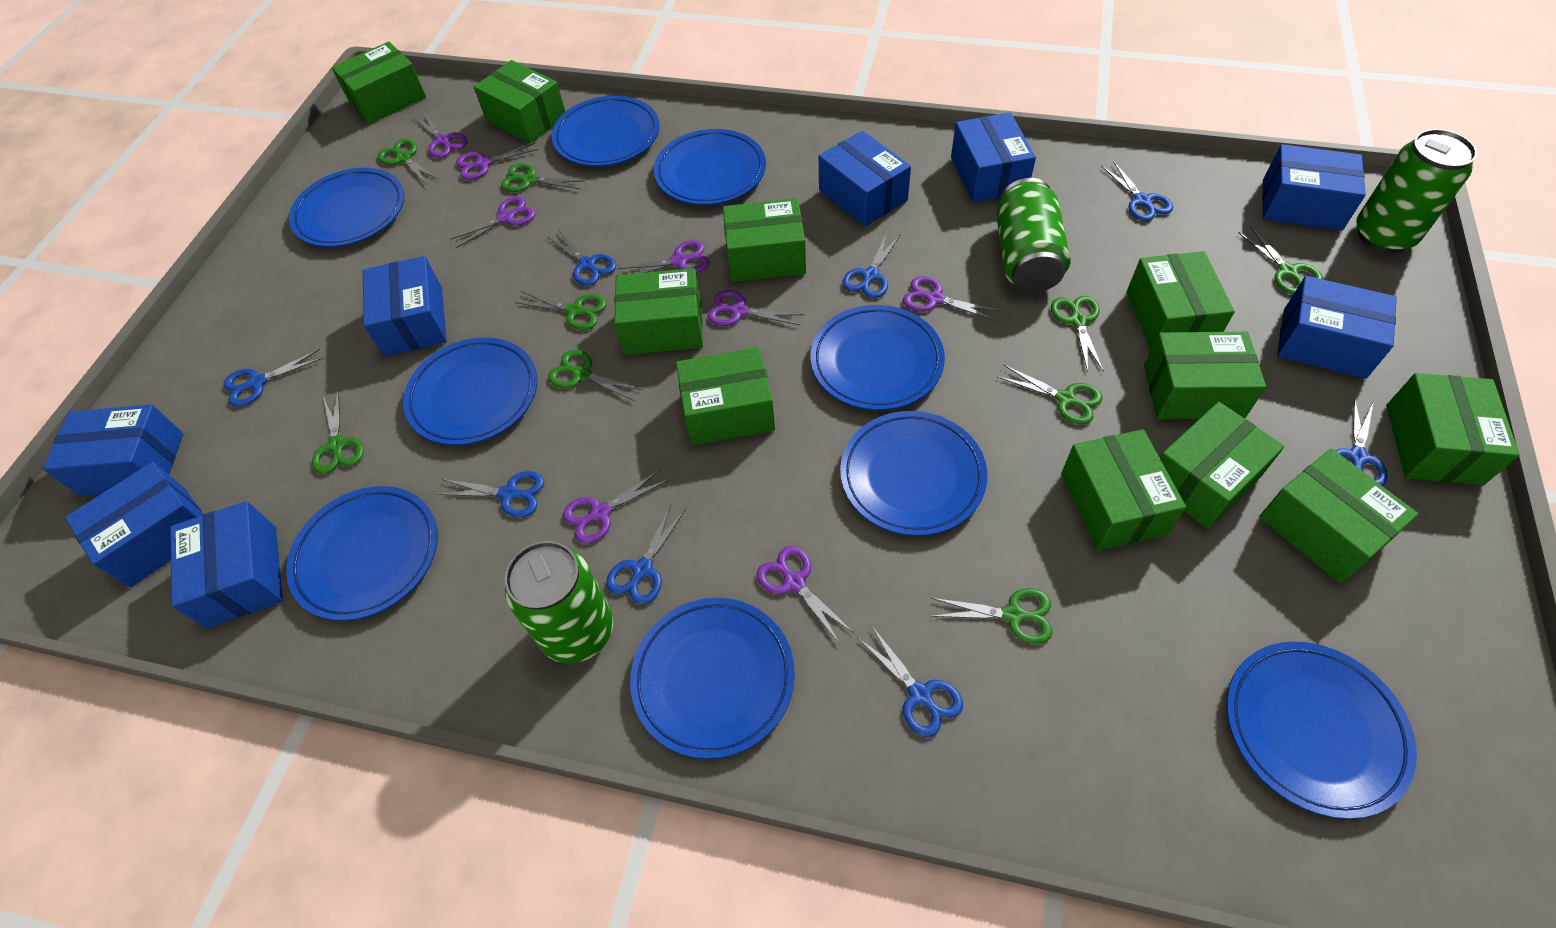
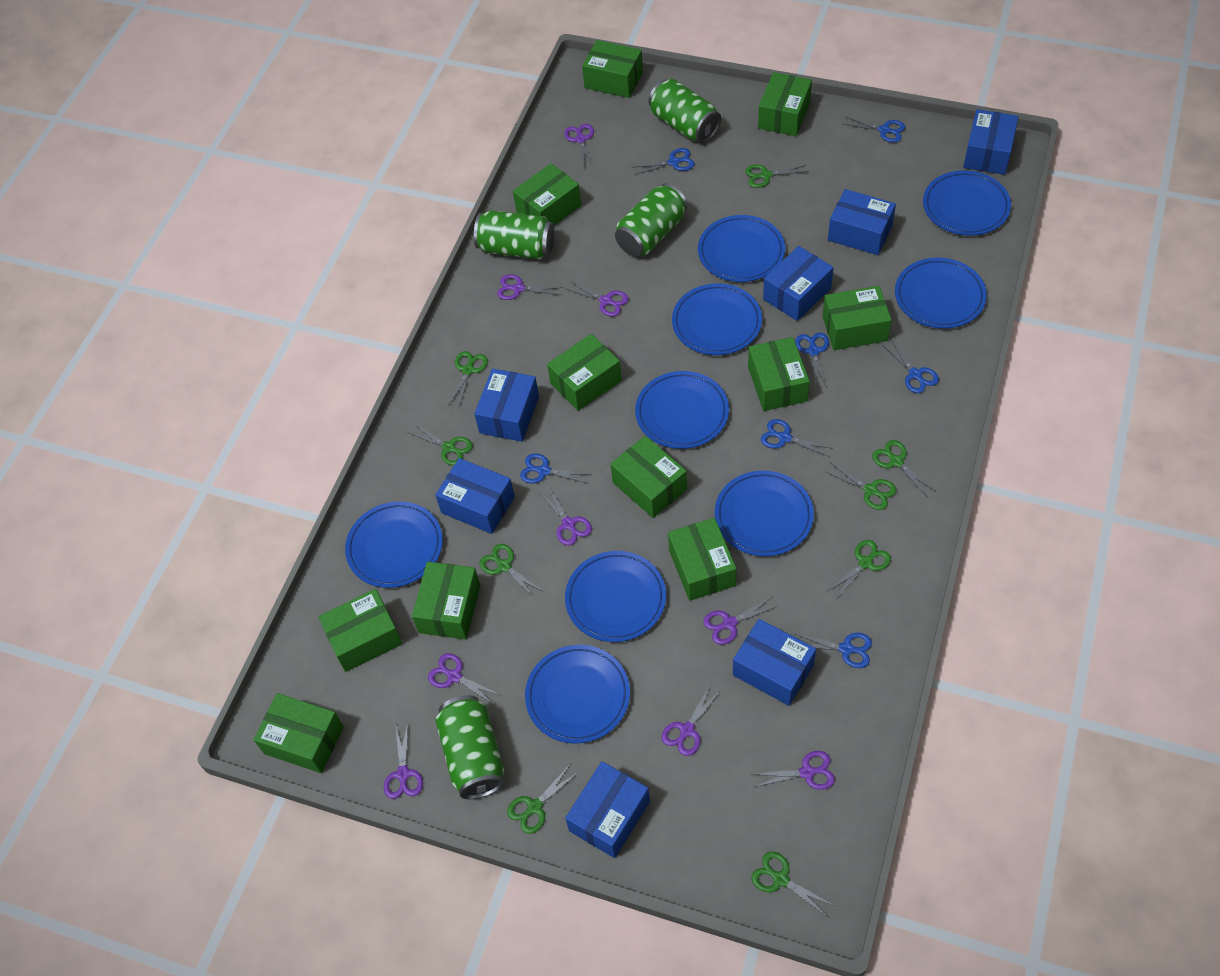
blue box: 8 -> 7
blue scissors: 8 -> 7
green can: 3 -> 4
purple scissors: 8 -> 9

